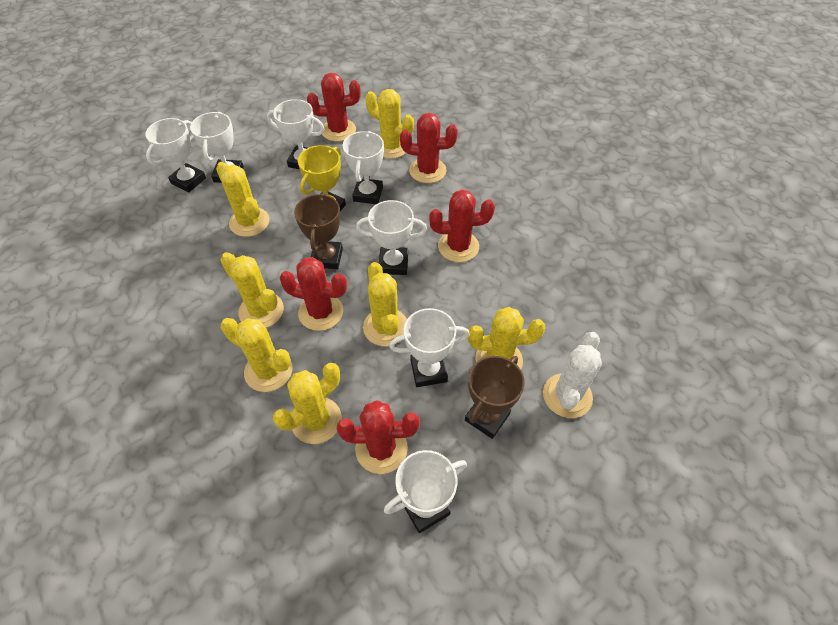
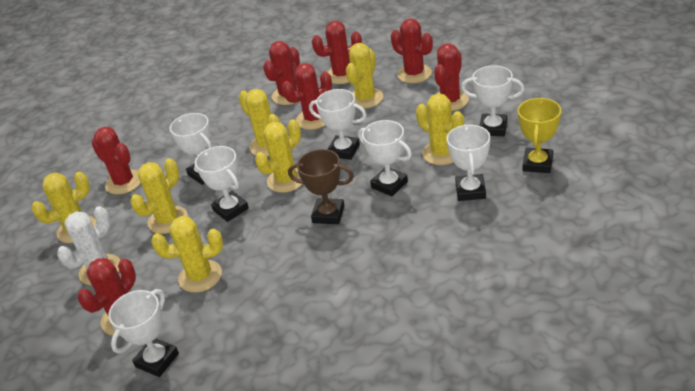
brown trophy: 2 -> 1
red cactus: 5 -> 7

